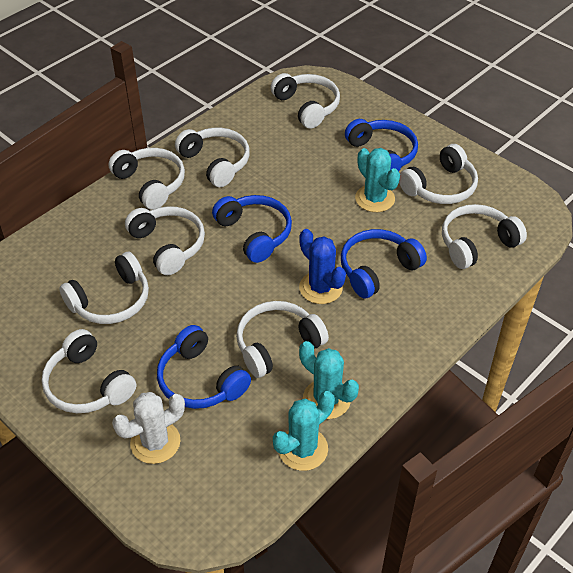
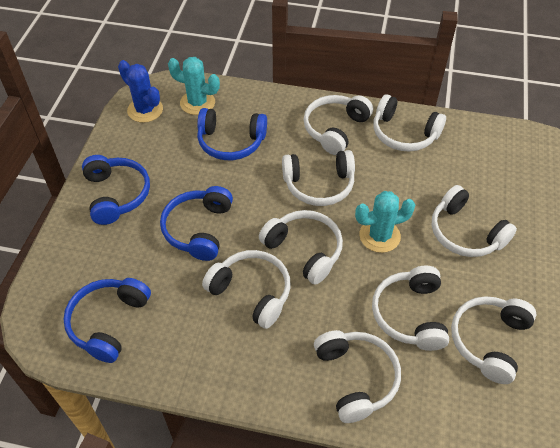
turquoise cactus: 3 -> 2
white cactus: 1 -> 0

